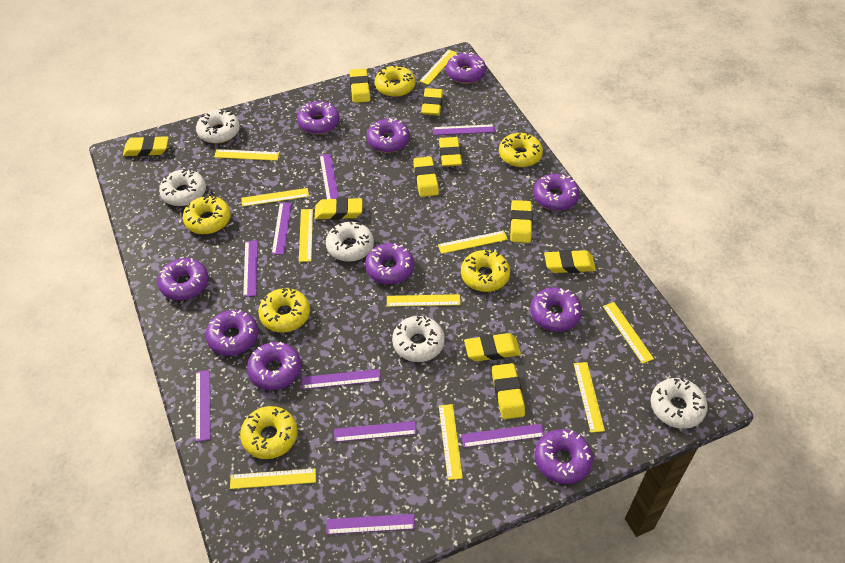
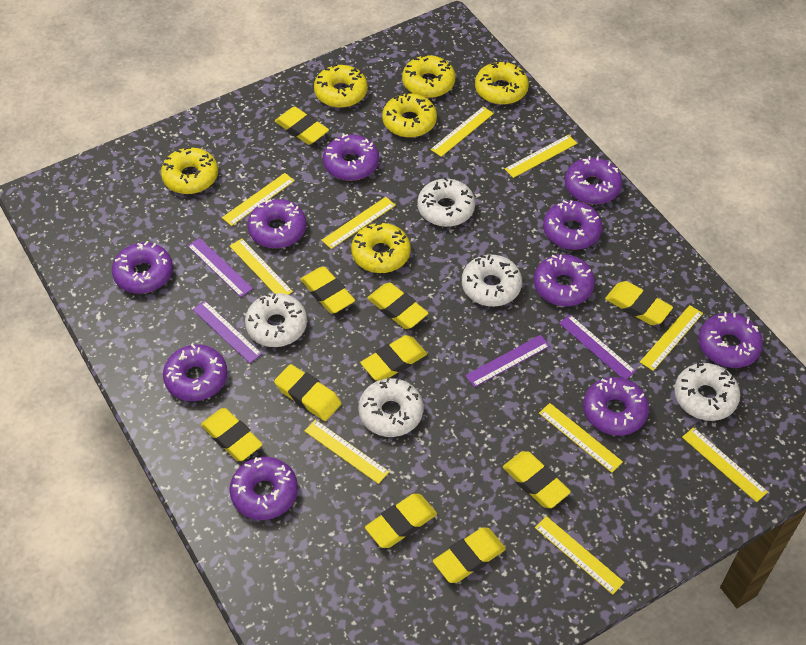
purple ruler: 9 -> 4

